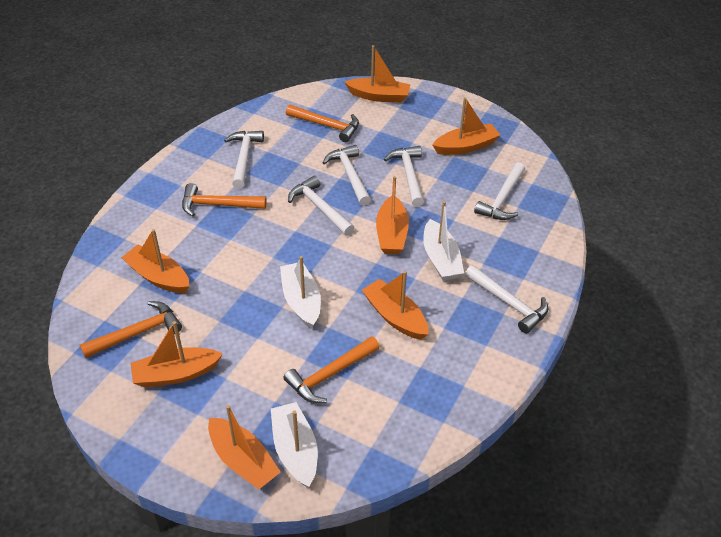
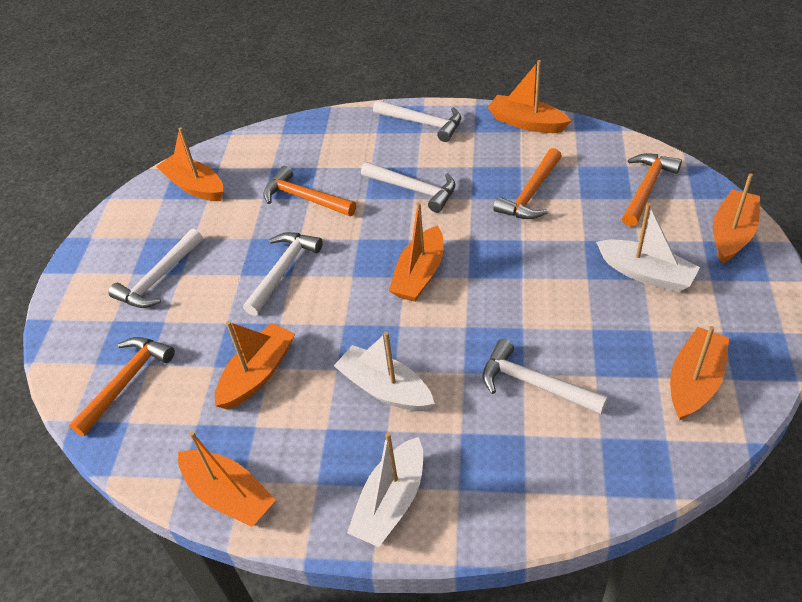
white hammer: 6 -> 5

